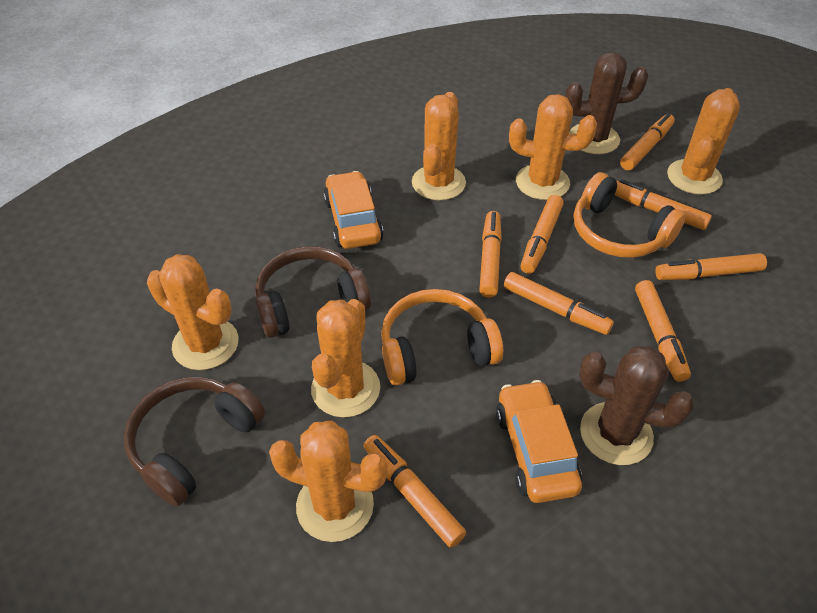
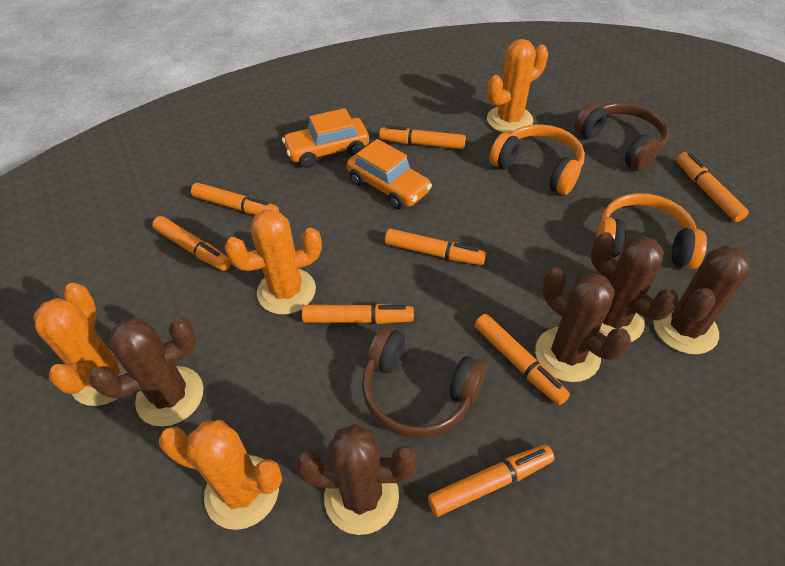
brown cactus: 2 -> 5
orange cactus: 6 -> 4

